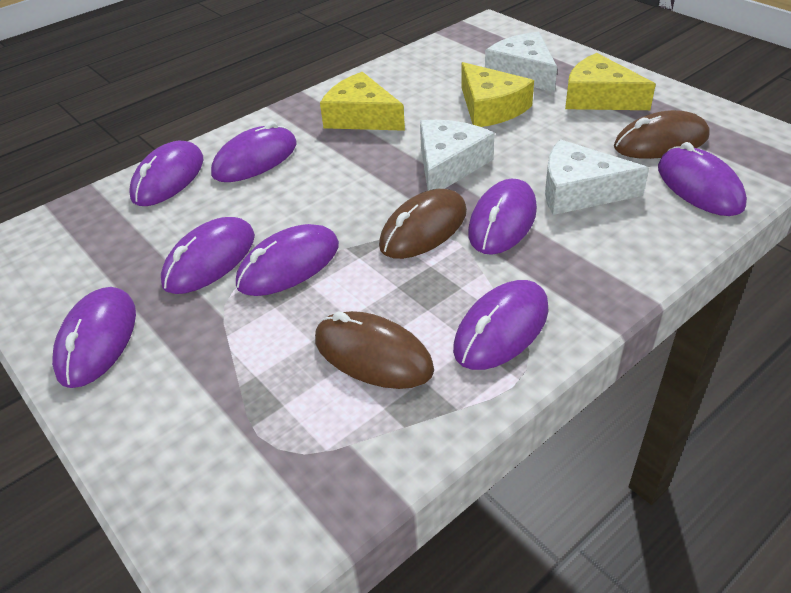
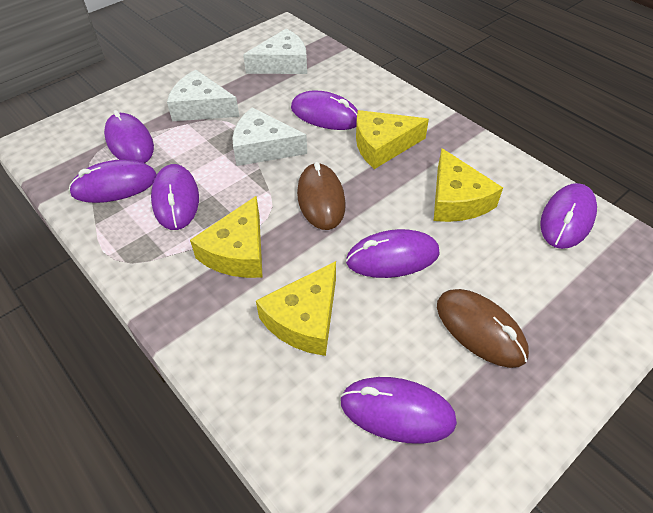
brown mouse: 3 -> 2
purple mouse: 8 -> 7
yellow cheese: 3 -> 4

